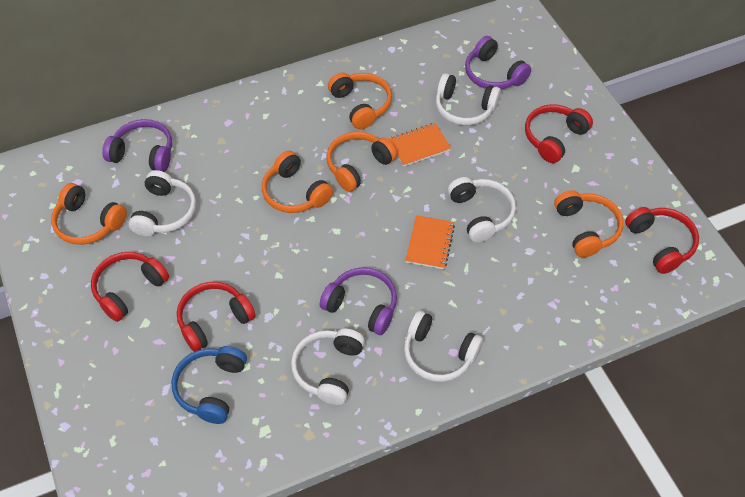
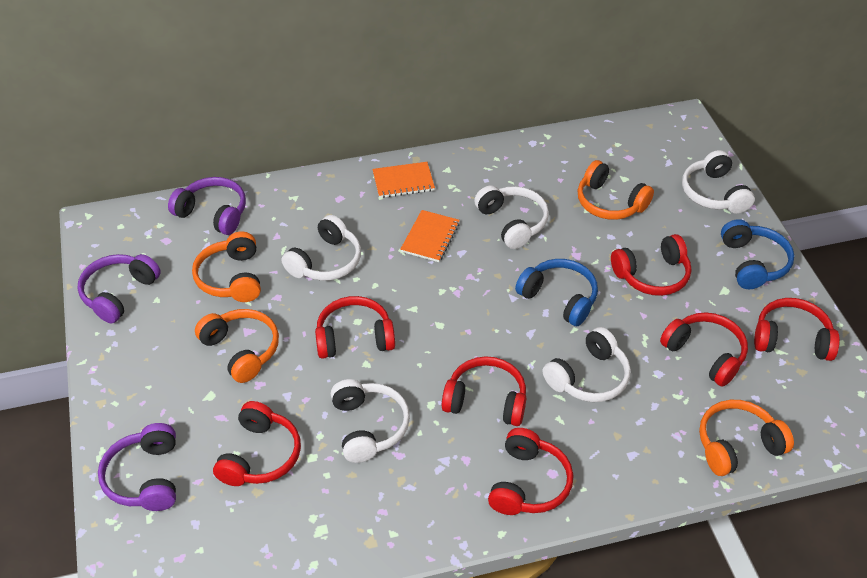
blue headphones: 1 -> 2
orange headphones: 5 -> 4
red headphones: 4 -> 7

